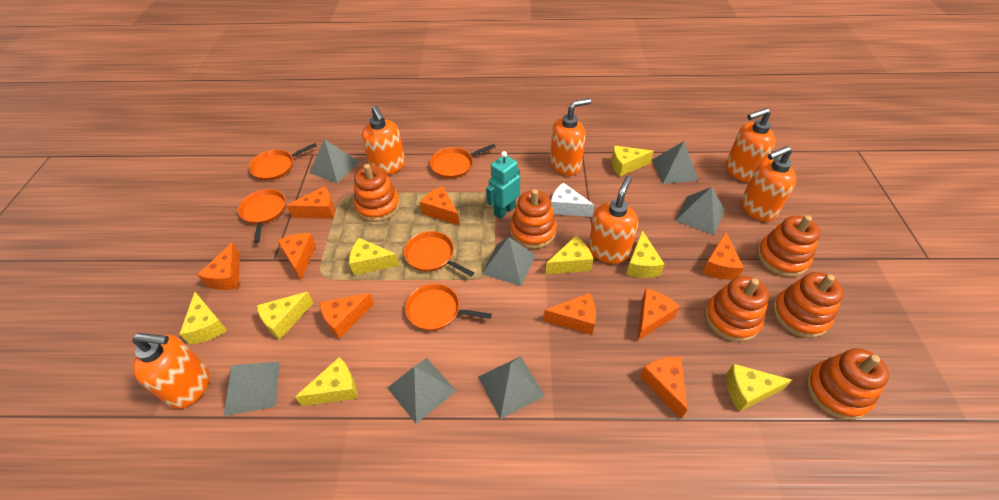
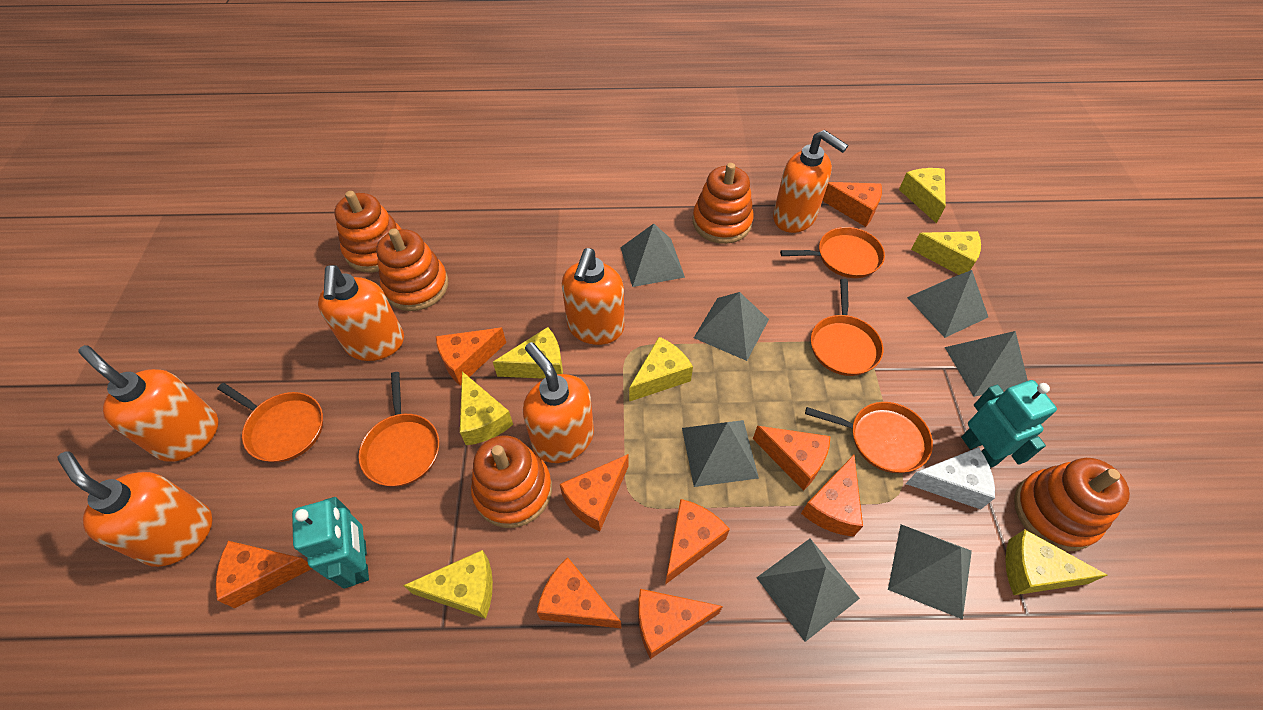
orange stacking toy: 6 -> 5
turquoise robot: 1 -> 2
yellow cheese: 8 -> 7

